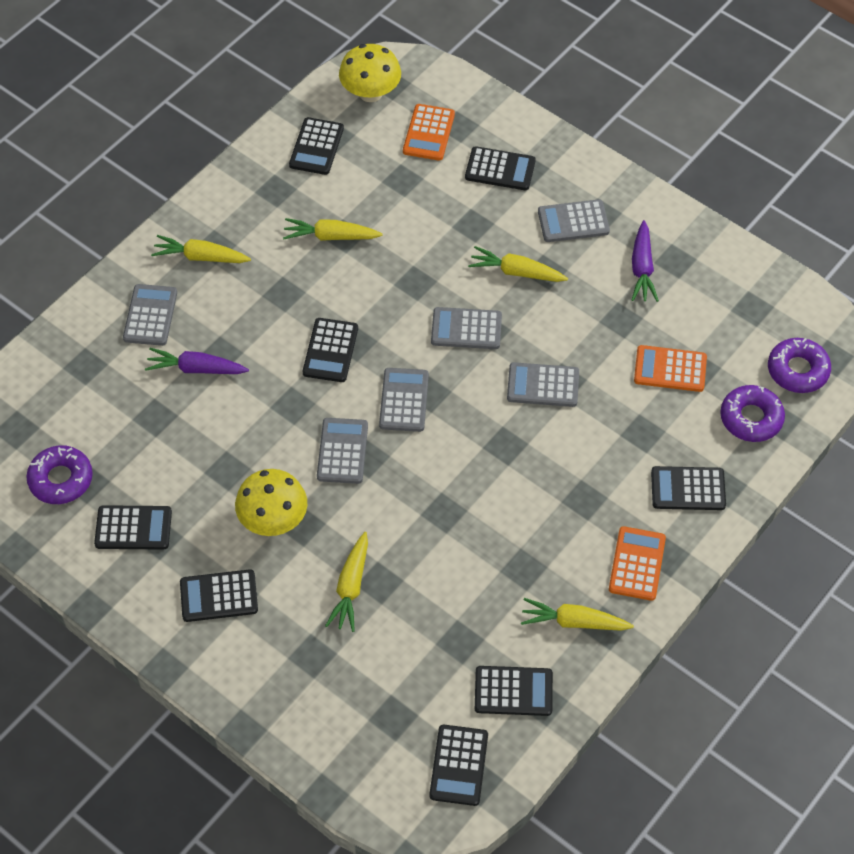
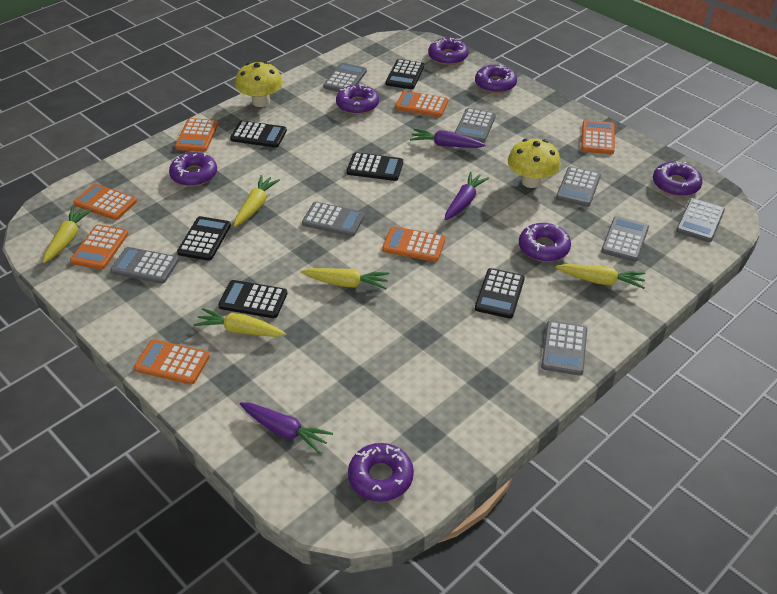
black calculator: 8 -> 6
grey calculator: 6 -> 8
orange calculator: 3 -> 7
purple carrot: 2 -> 3
purple donut: 3 -> 7

